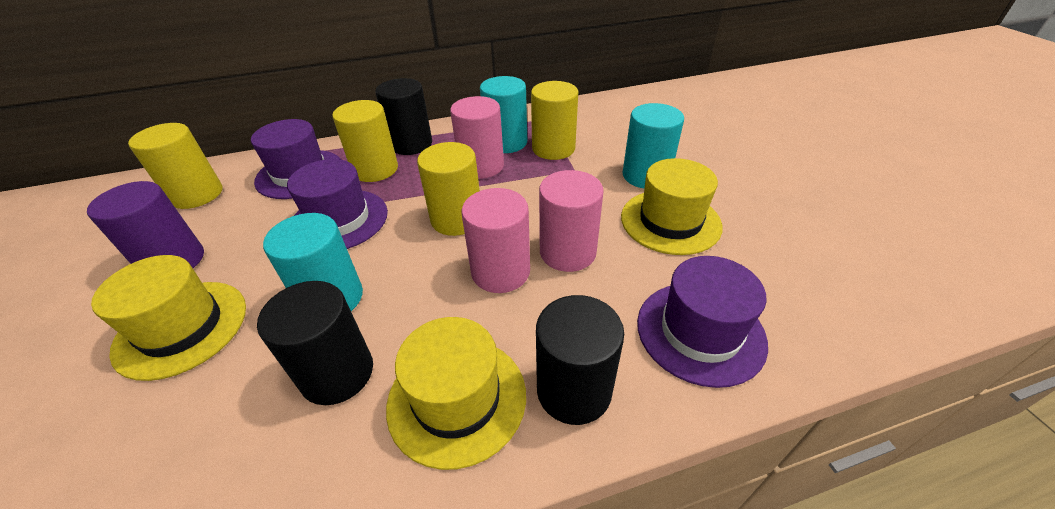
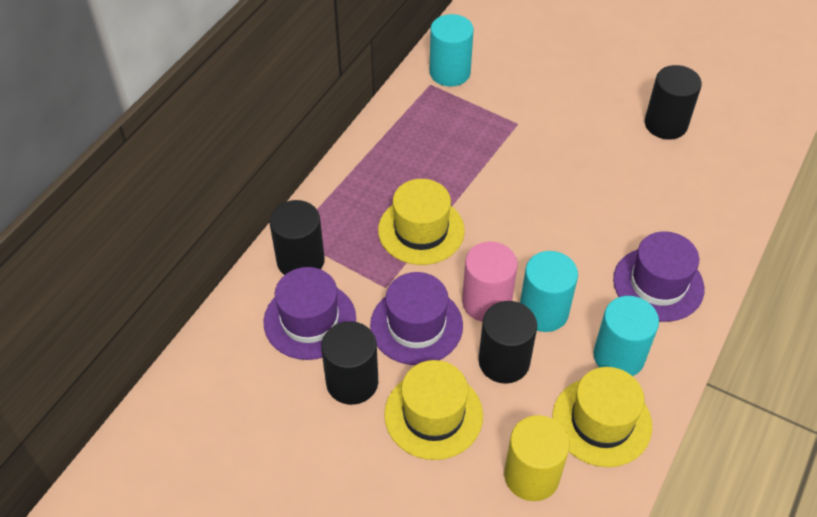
black cylinder: 3 -> 4
pink cylinder: 3 -> 1
purple cylinder: 1 -> 0
yellow cylinder: 4 -> 1

